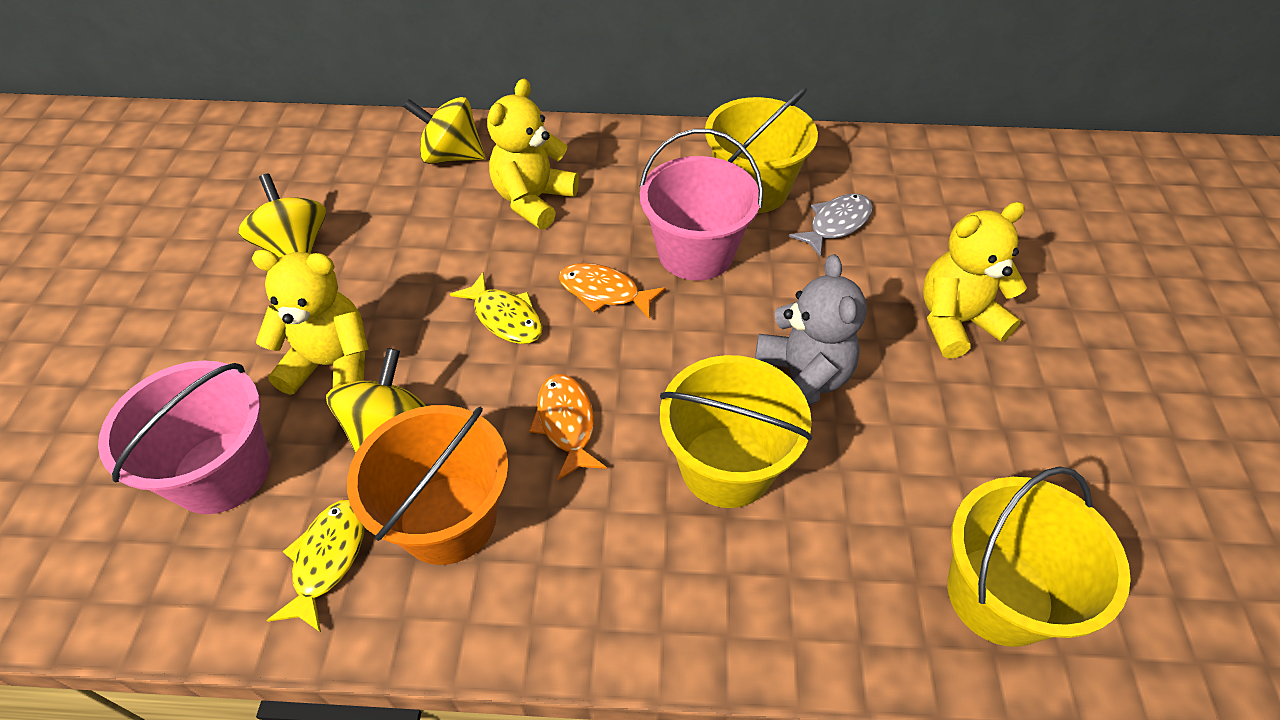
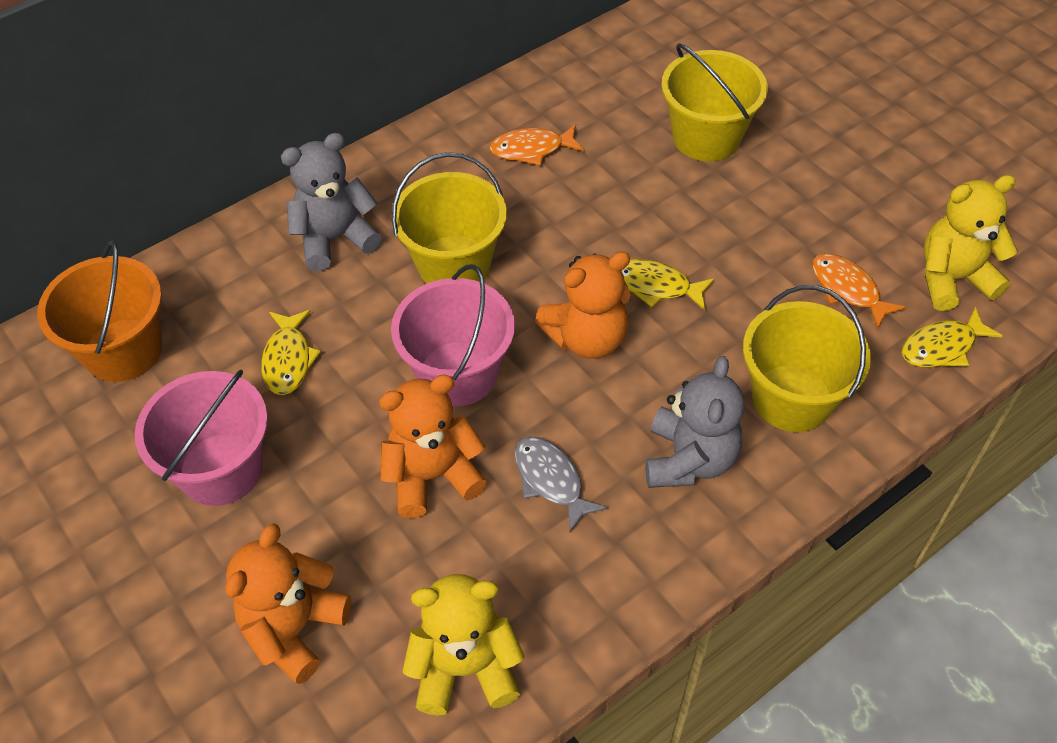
grey teddy bear: 1 -> 2
orange teddy bear: 0 -> 3
yellow fish: 2 -> 3
yellow spinning top: 3 -> 0
yellow teddy bear: 3 -> 2

